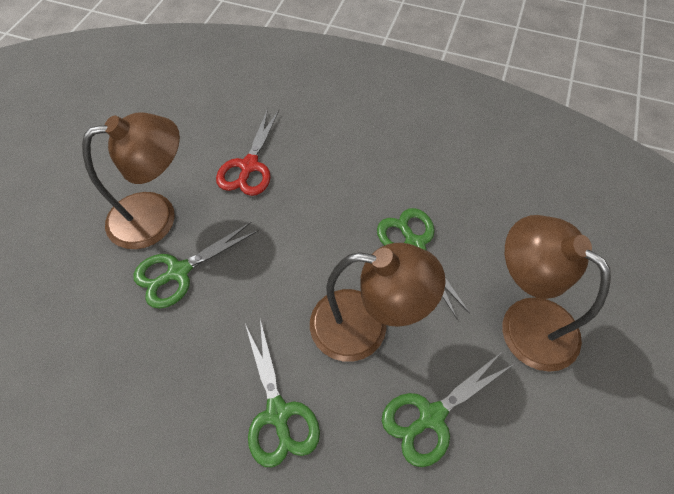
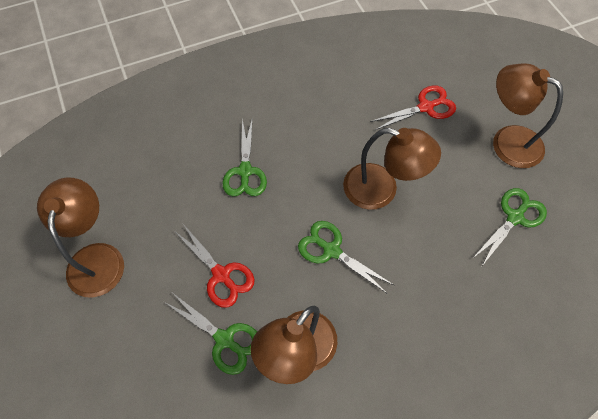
brown lamp: 3 -> 4
red scissors: 1 -> 2

